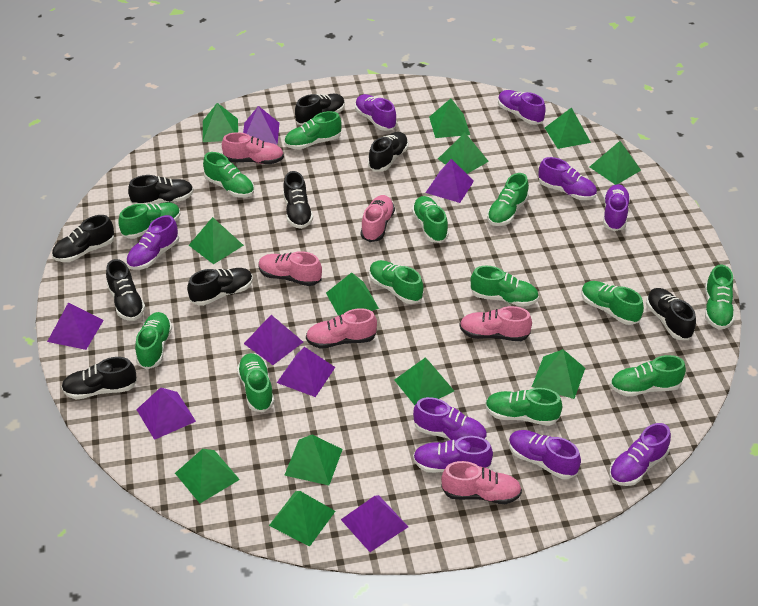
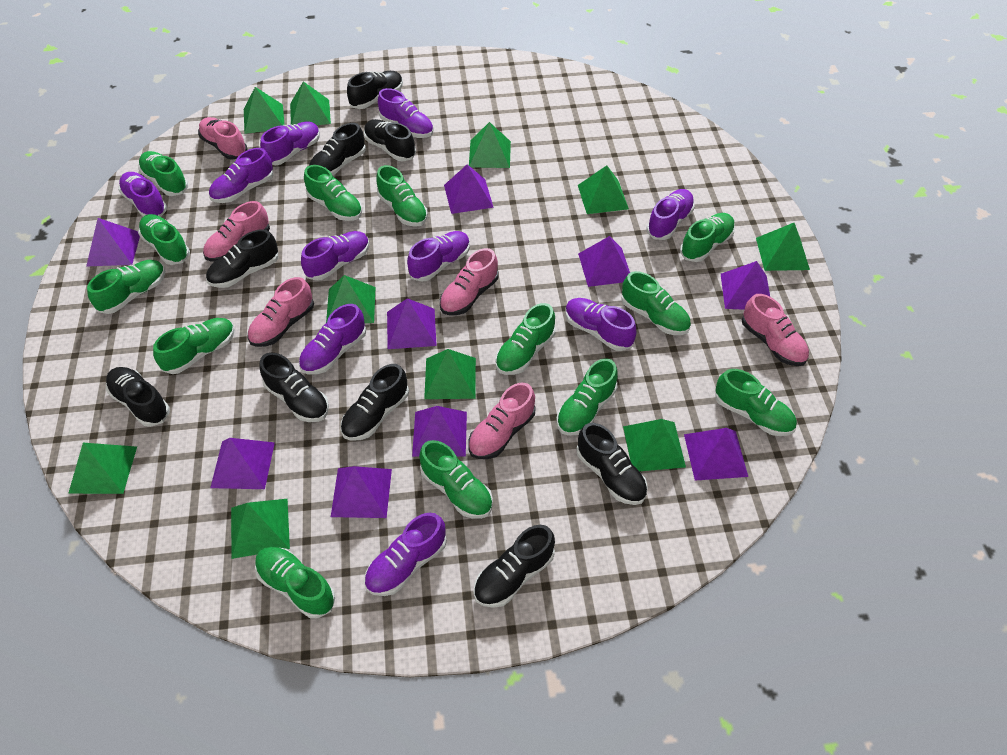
green pyramid: 12 -> 10
purple pyramid: 7 -> 9
purple shoe: 9 -> 10

